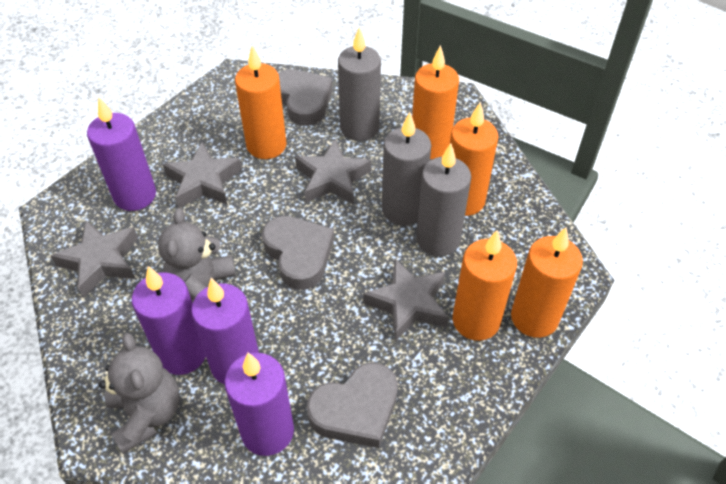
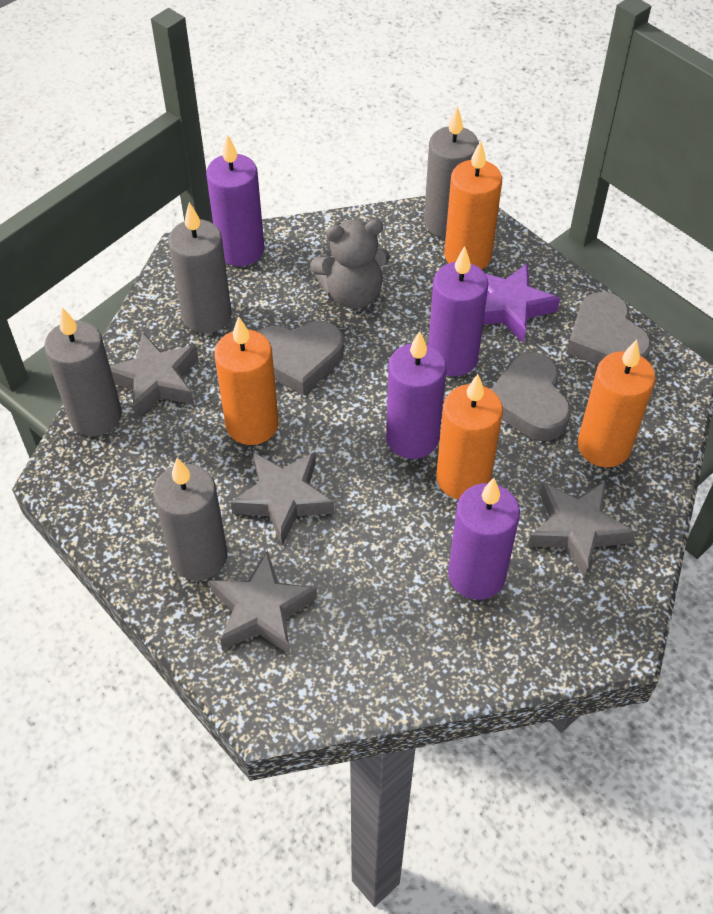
grey candle: 3 -> 4
grey teddy bear: 2 -> 1
orange candle: 5 -> 4
purple star: 0 -> 1

